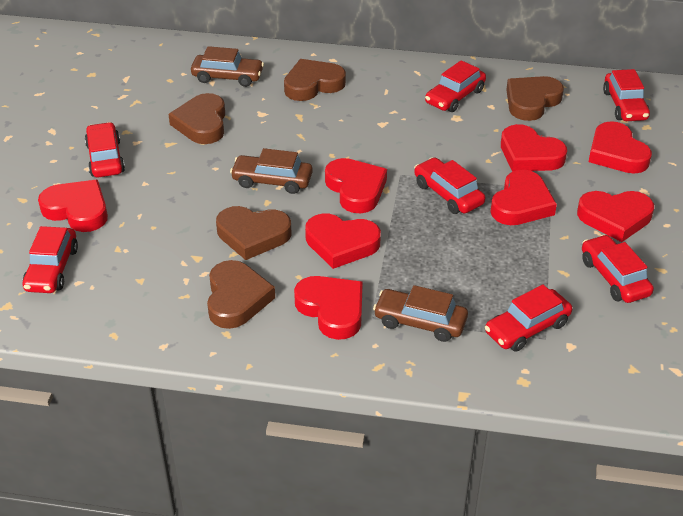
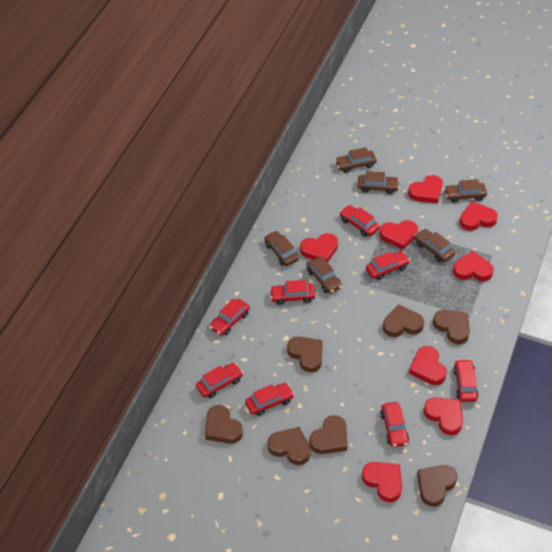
brown car: 3 -> 6
brown heart: 5 -> 7
red car: 7 -> 8

